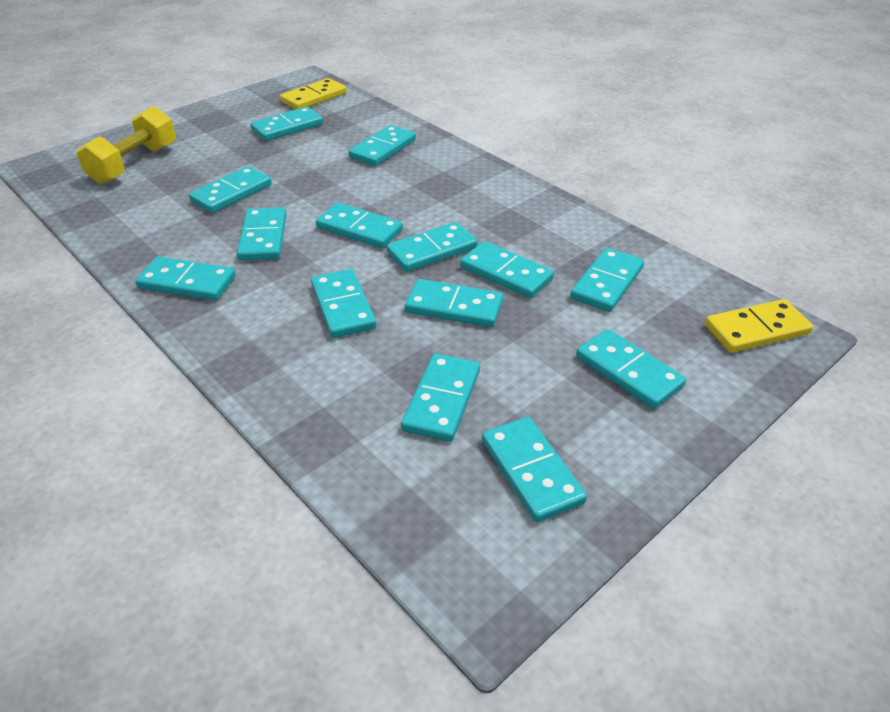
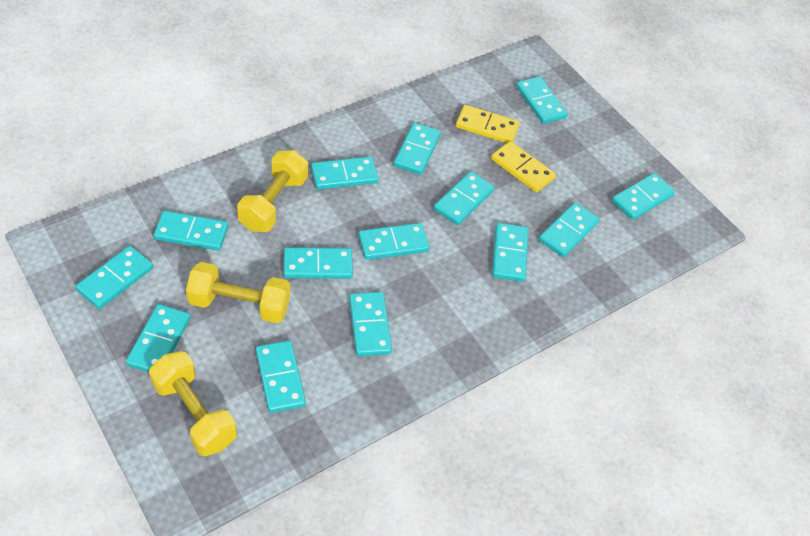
yellow dumbbell: 1 -> 3

